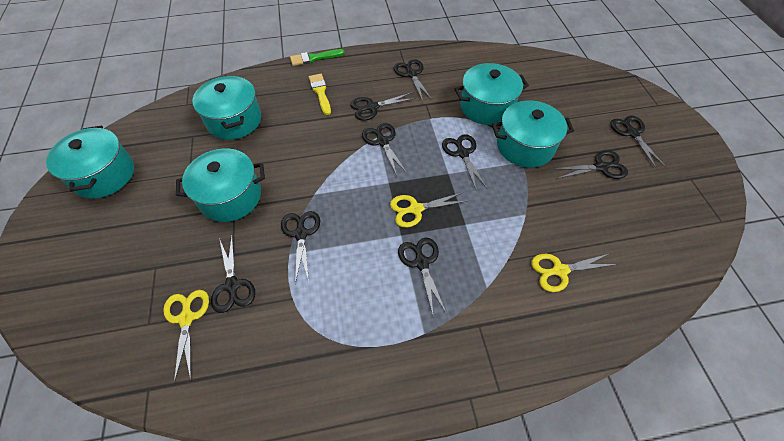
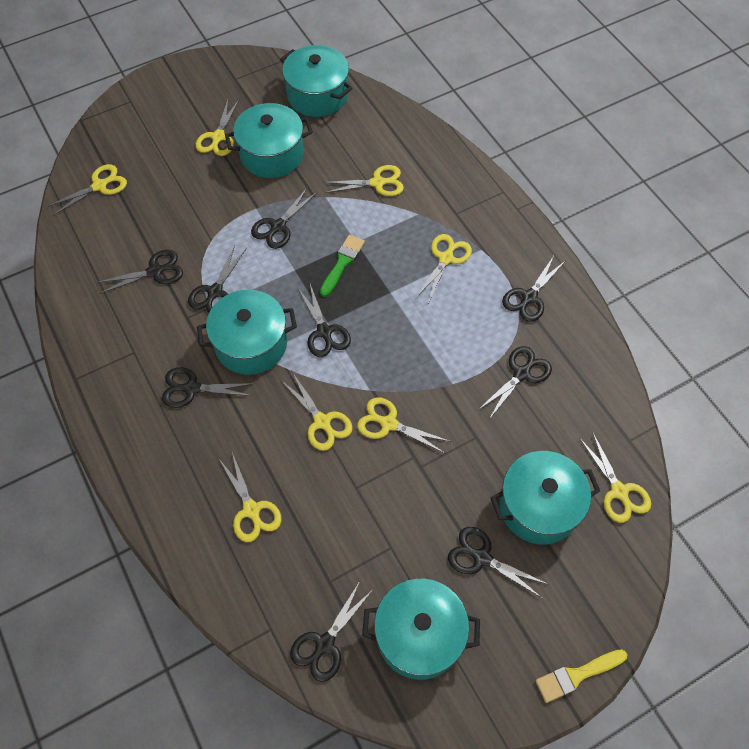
yellow scissors: 3 -> 8

